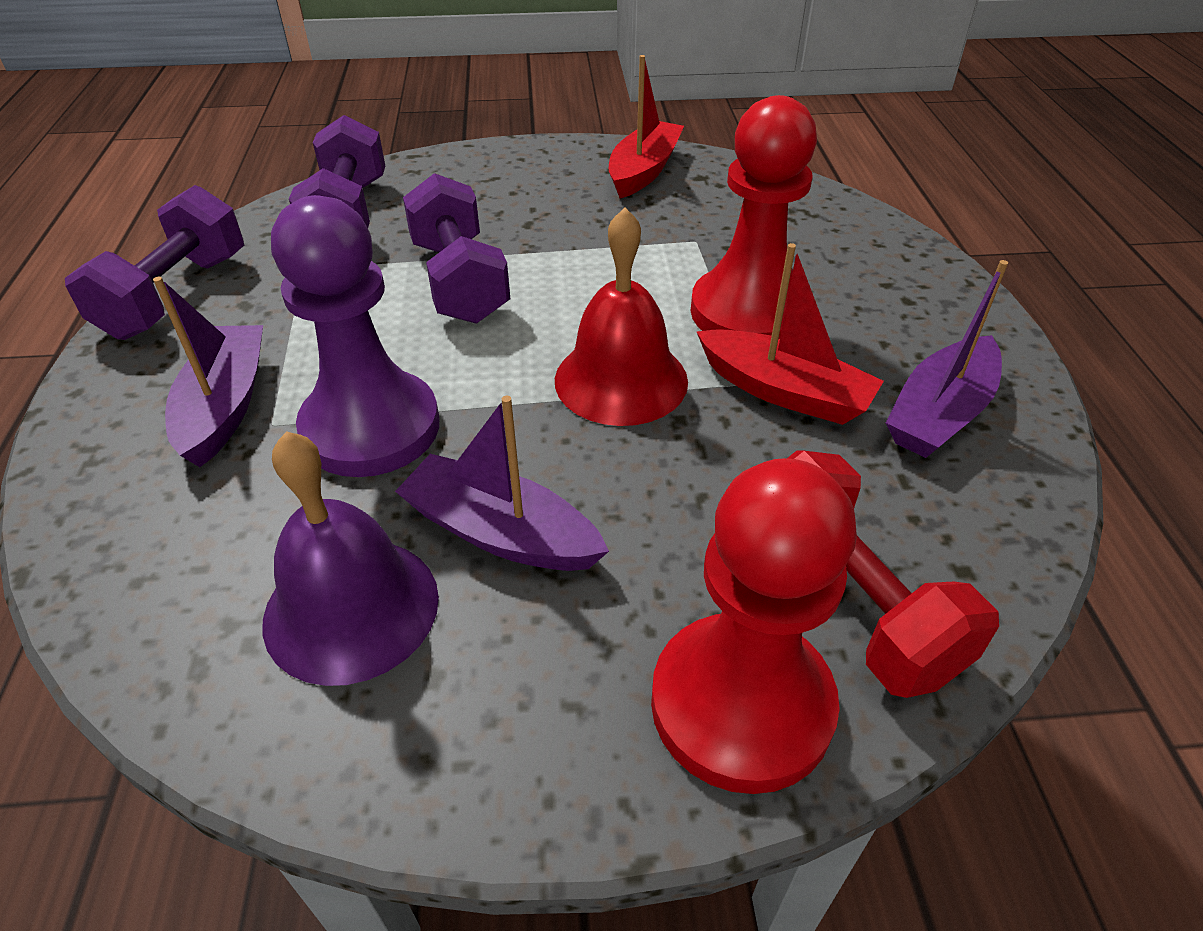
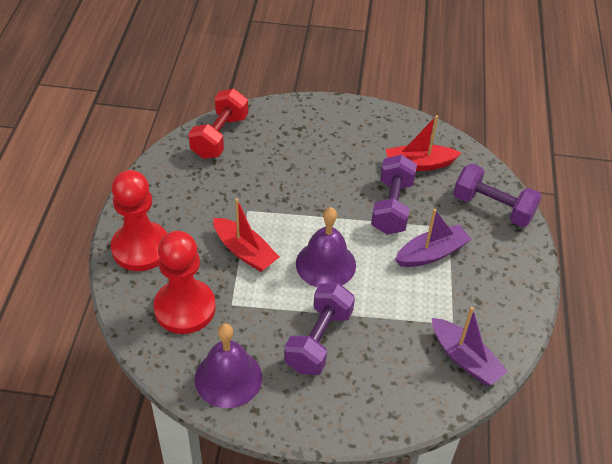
purple bell: 1 -> 2
purple boat: 3 -> 2
purple pawn: 1 -> 0
red bell: 1 -> 0

